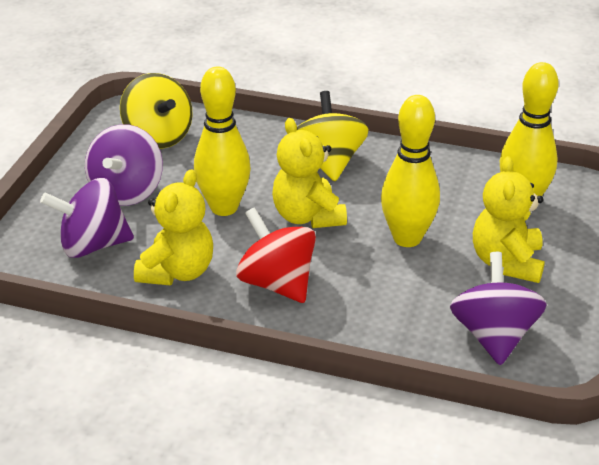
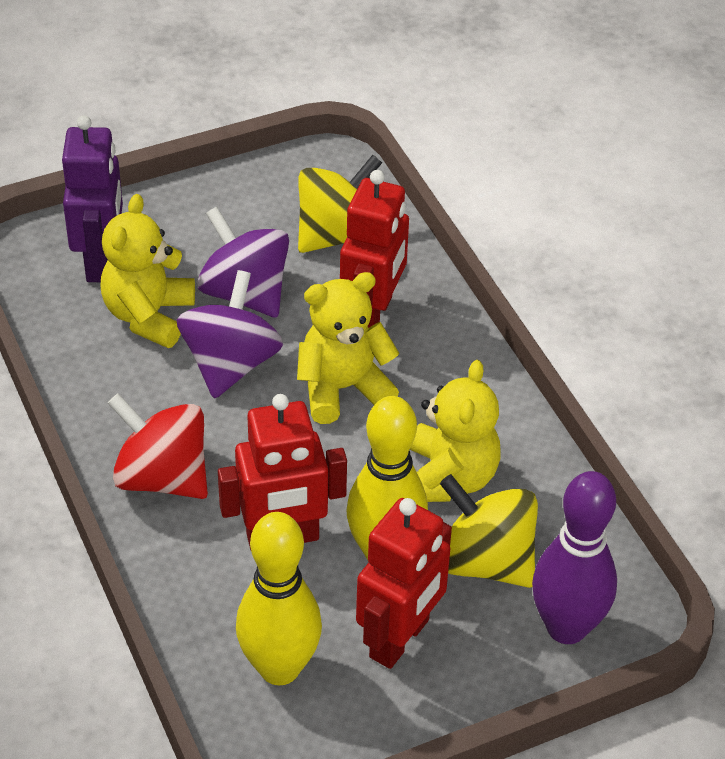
purple bowling pin: 0 -> 1
purple robot: 0 -> 1
purple spinning top: 3 -> 2
red robot: 0 -> 3
yellow bowling pin: 3 -> 2

